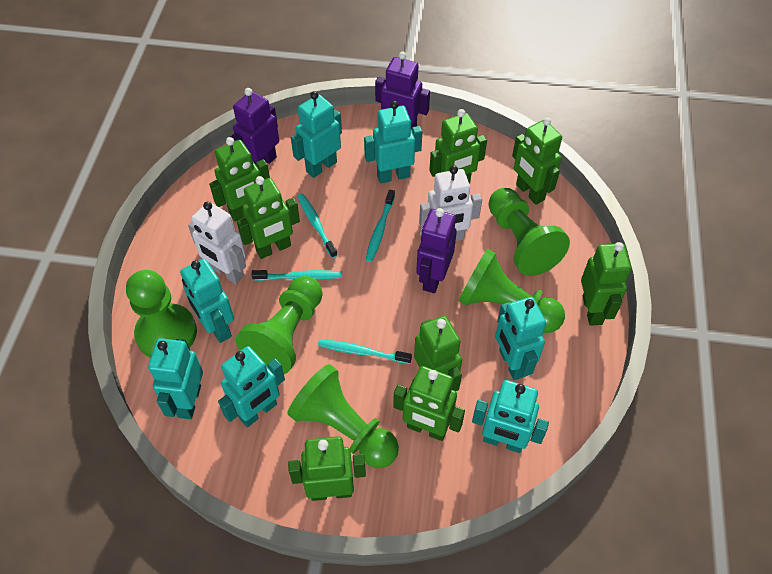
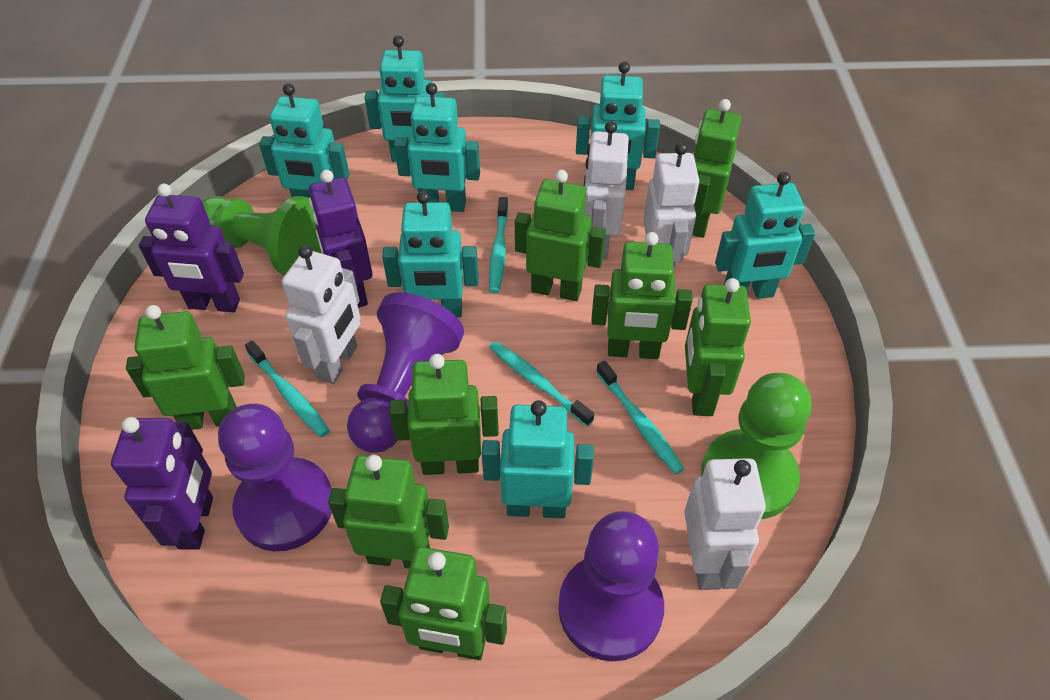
green pawn: 5 -> 2
purple pawn: 0 -> 3
white robot: 2 -> 4

